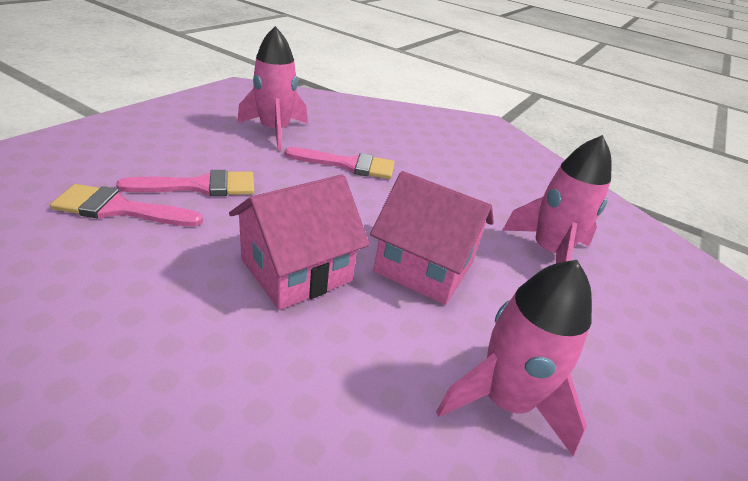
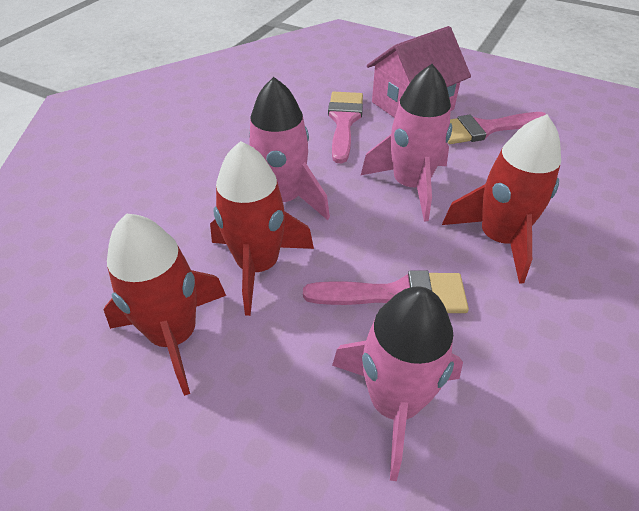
pink house: 2 -> 1
red rocket: 0 -> 3

